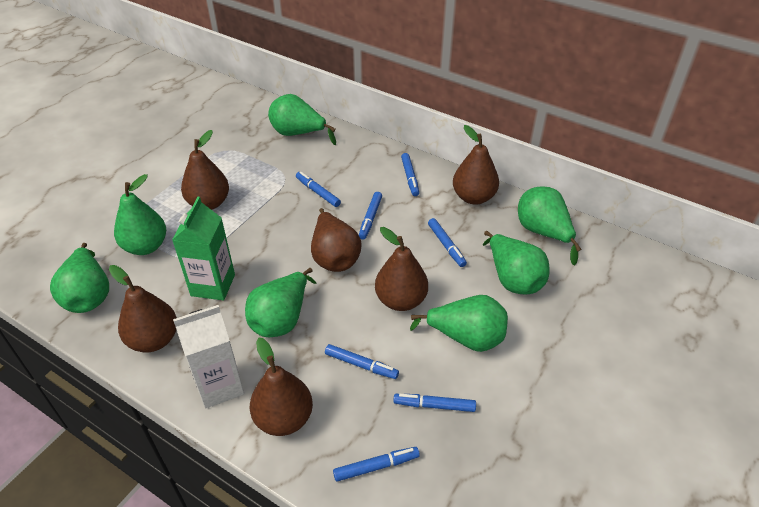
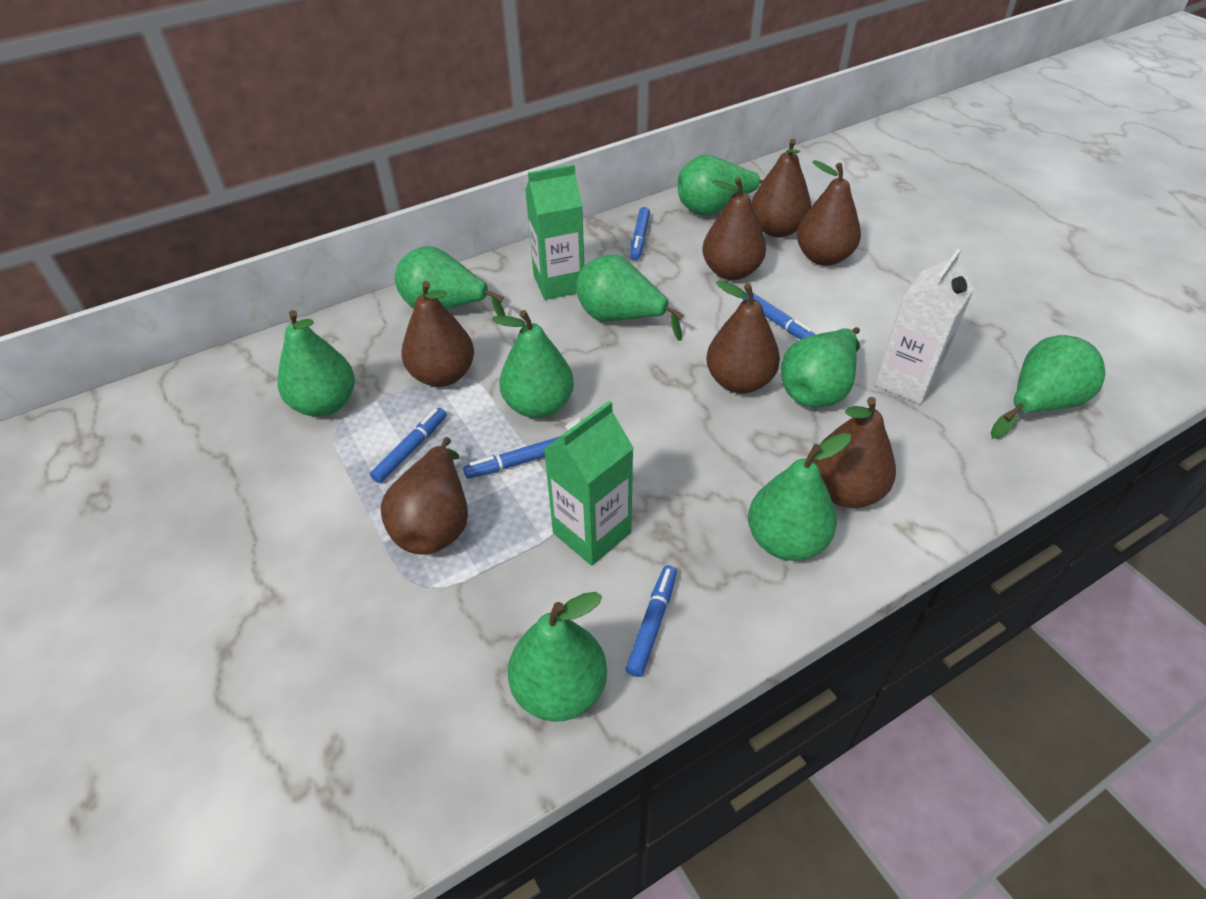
blue marker: 7 -> 5
brown pear: 6 -> 7
green carton: 1 -> 2
green pear: 7 -> 9

